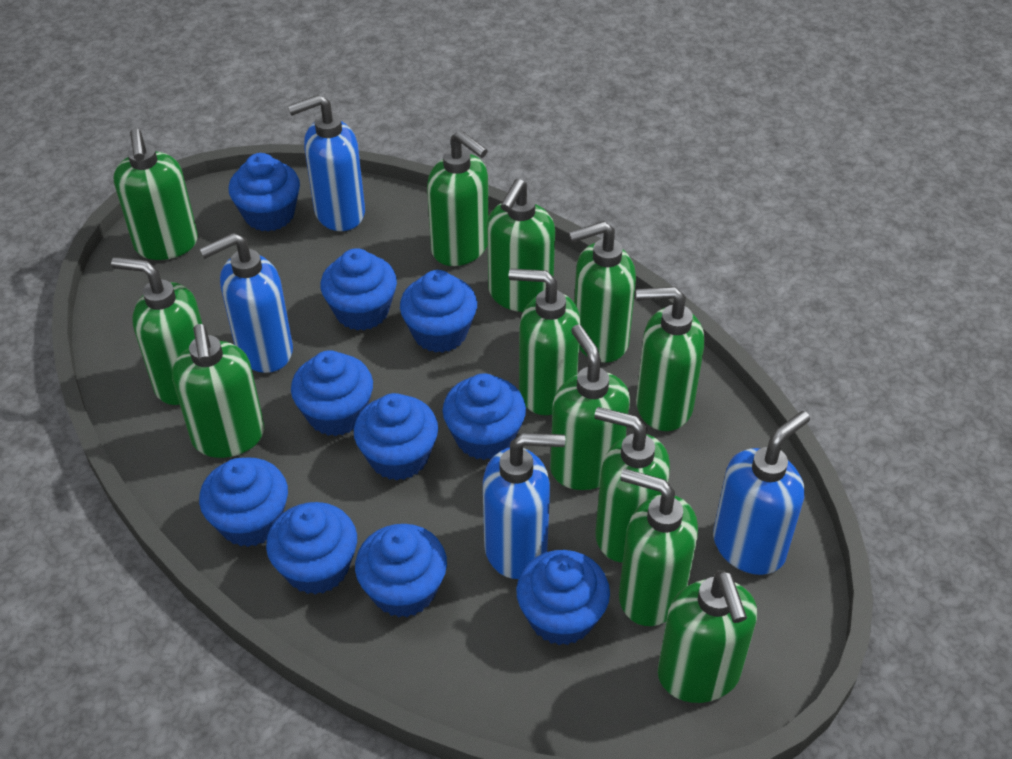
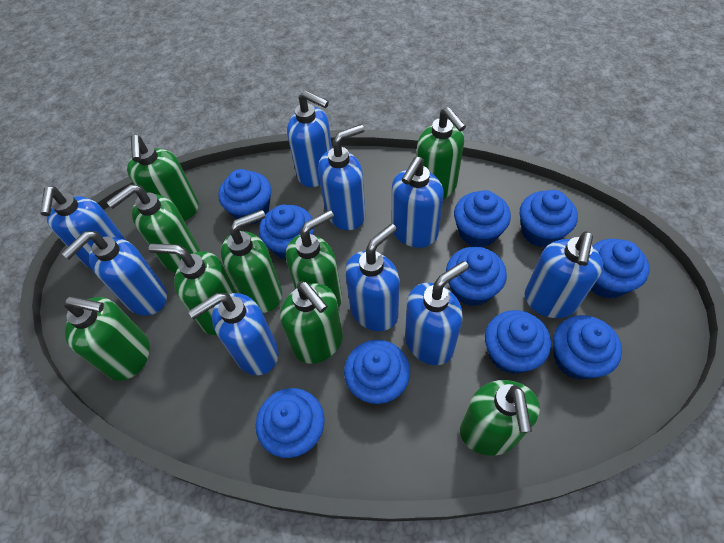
blue soap dispenser: 4 -> 9
green soap dispenser: 12 -> 9

